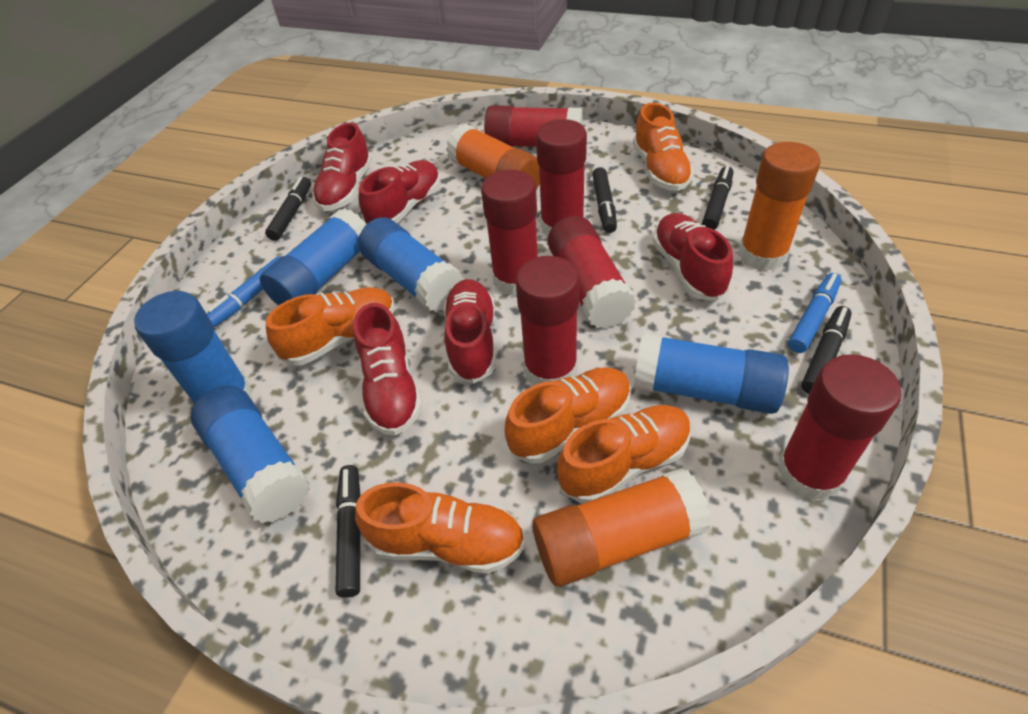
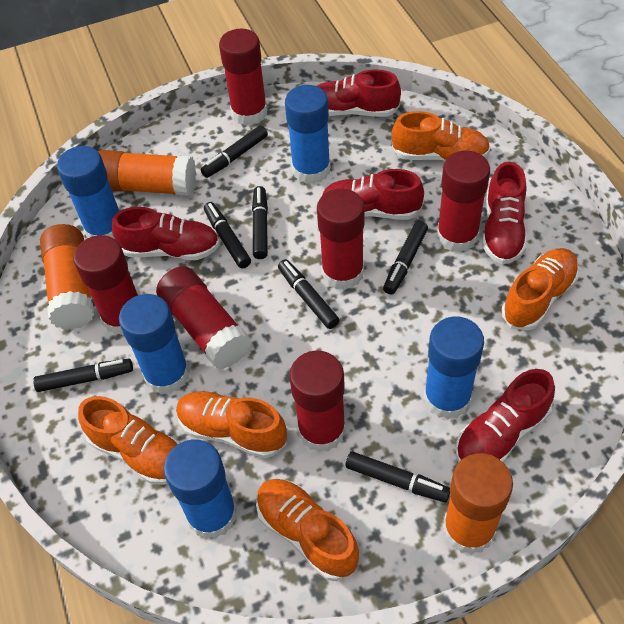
black marker: 5 -> 7
blue marker: 2 -> 0

